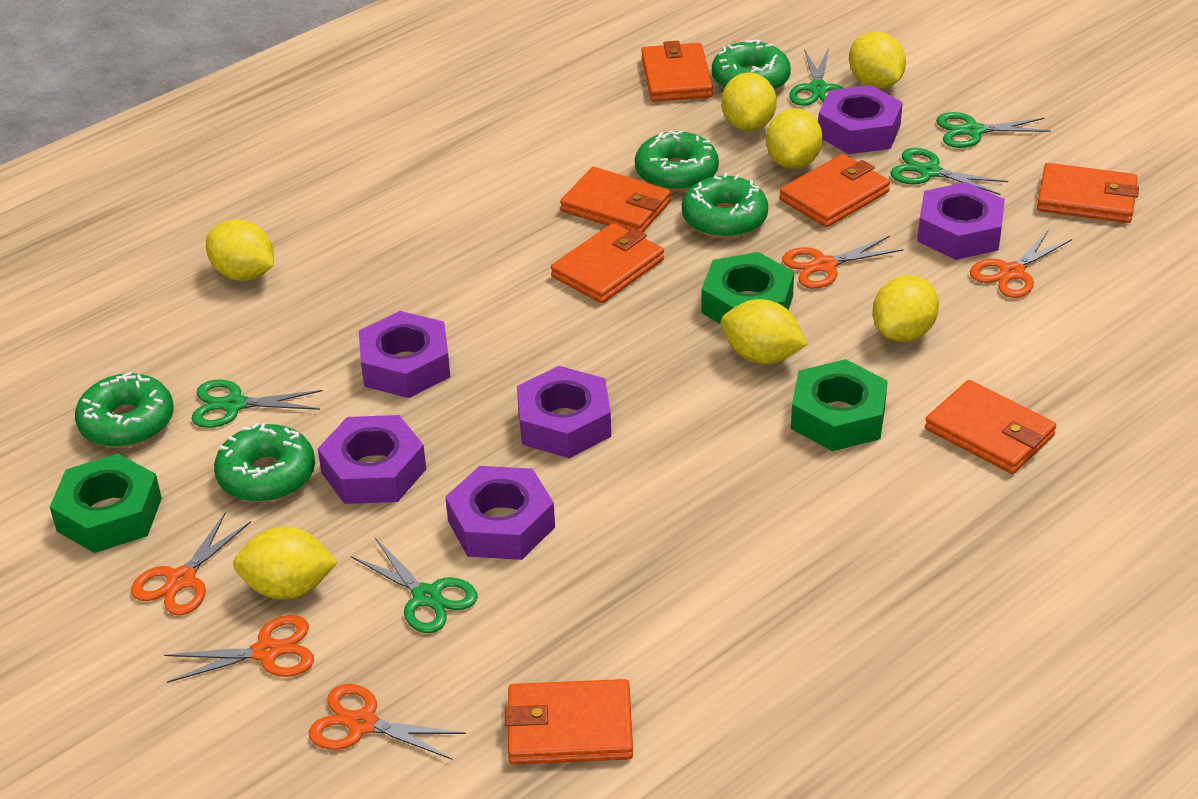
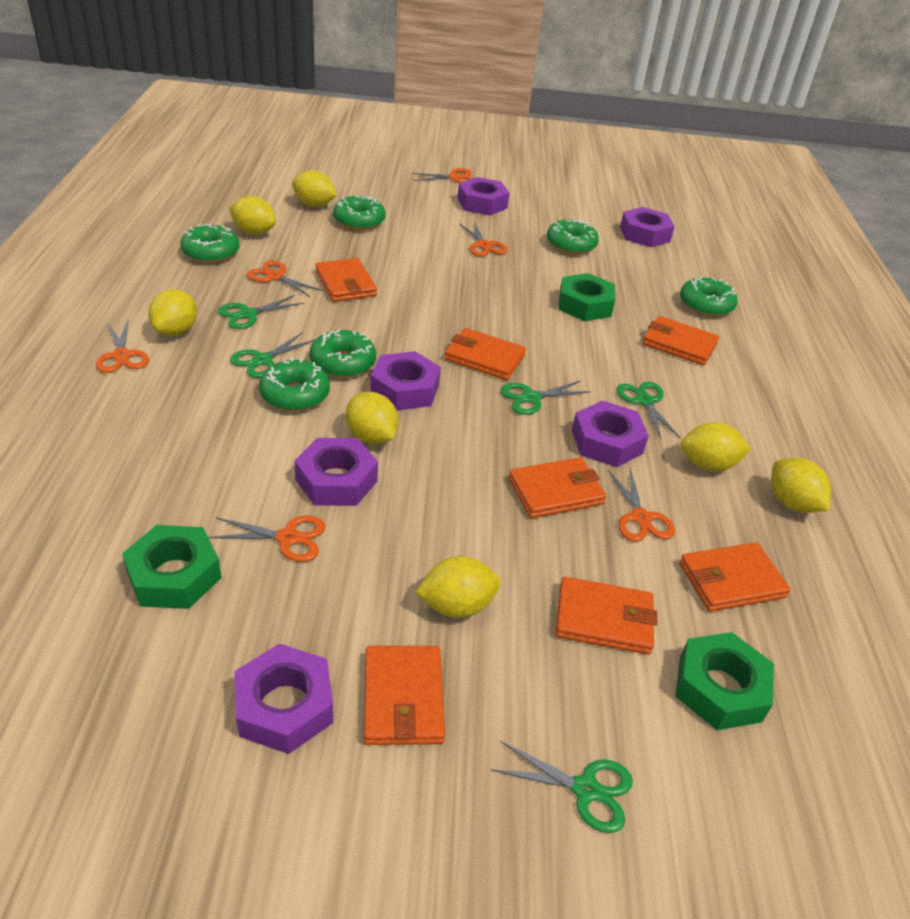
green donut: 5 -> 6
orange scissors: 5 -> 6

